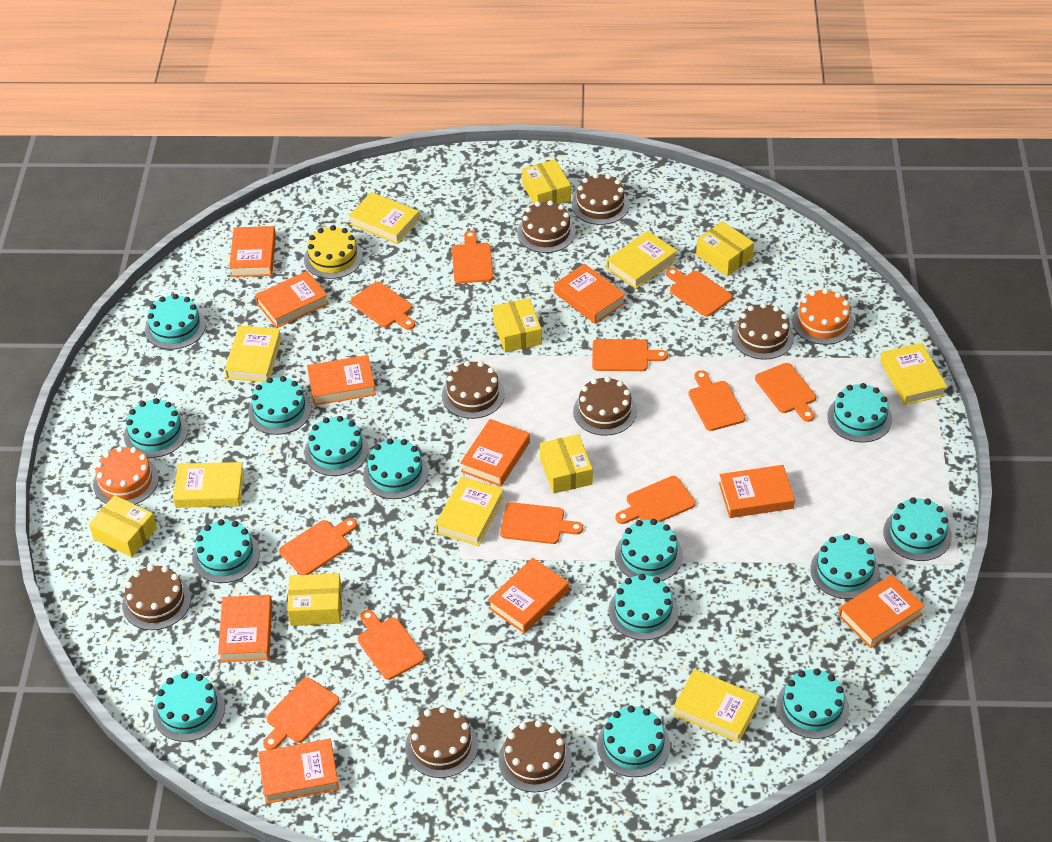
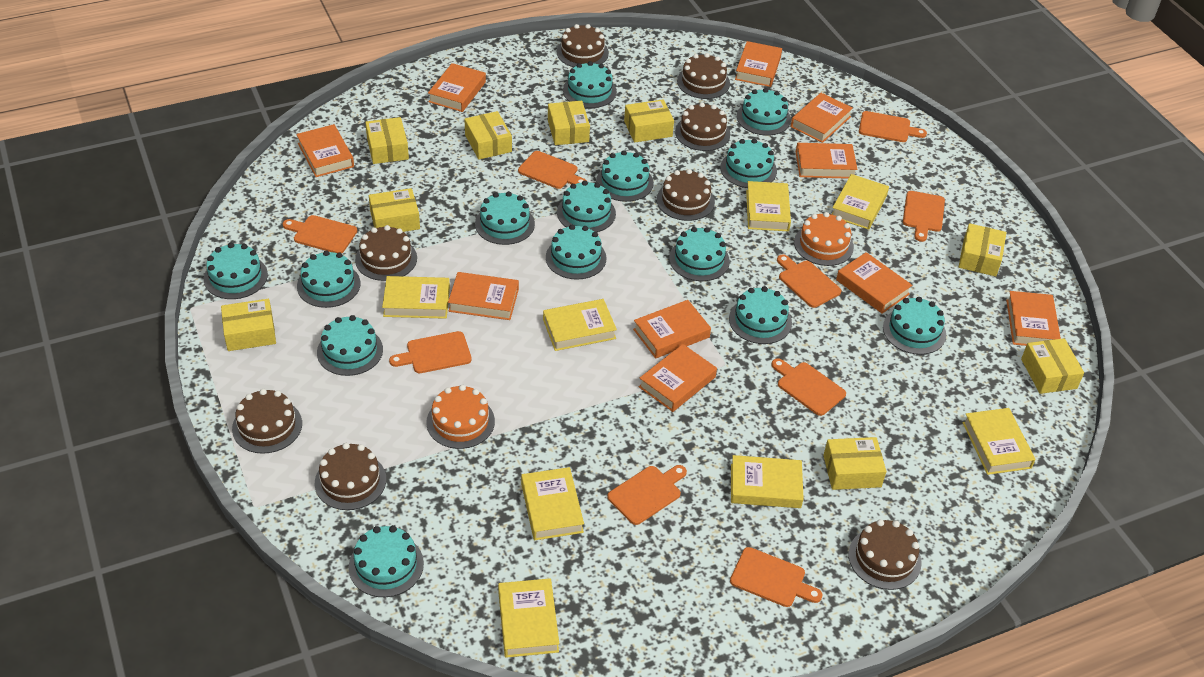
orange cutting board: 11 -> 9
yellow book: 7 -> 8
yellow box: 6 -> 9
yellow cake: 1 -> 0

